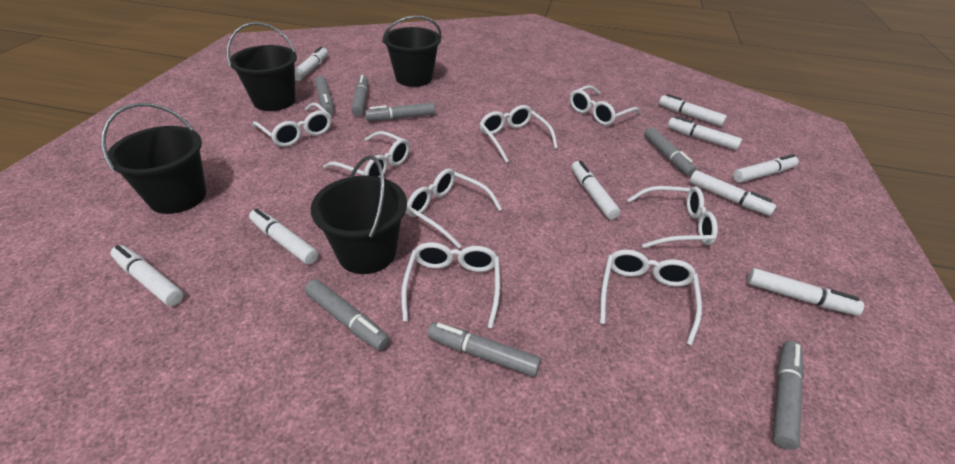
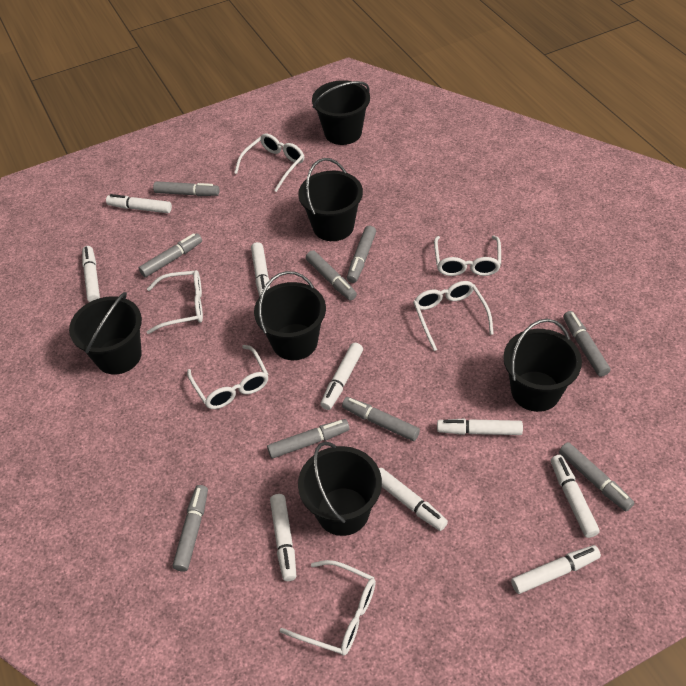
black bucket: 4 -> 6
grey marker: 7 -> 9
white glasses: 8 -> 6

